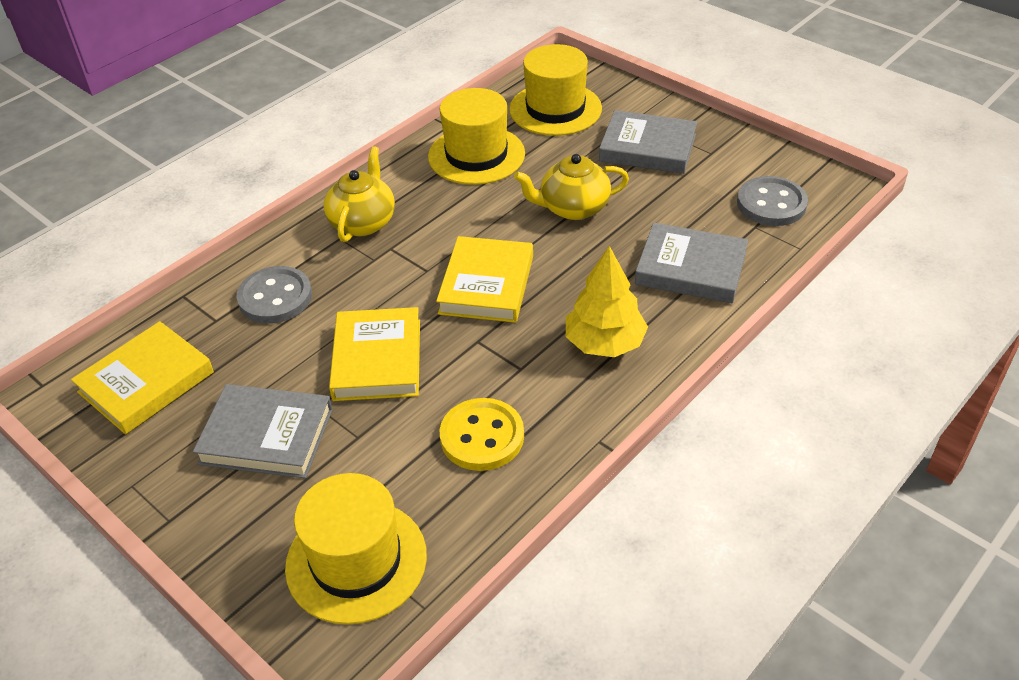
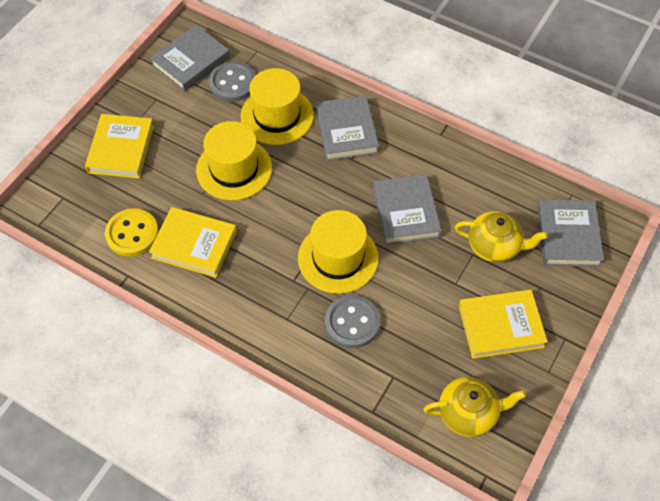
grey book: 3 -> 4
yellow tree: 1 -> 0

